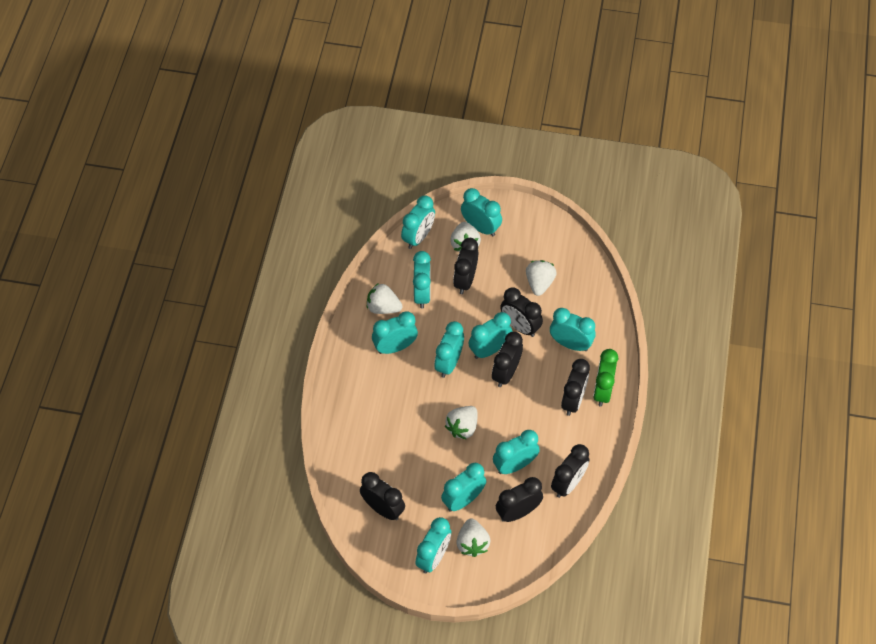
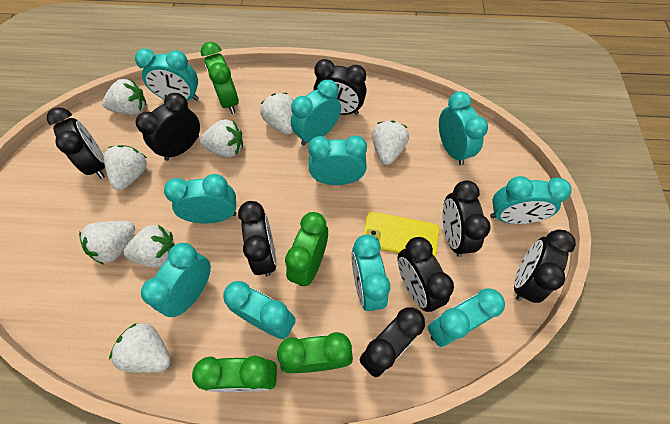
black clock: 7 -> 8
green clock: 1 -> 4
white strawberry: 5 -> 8
yellow phone: 0 -> 1

